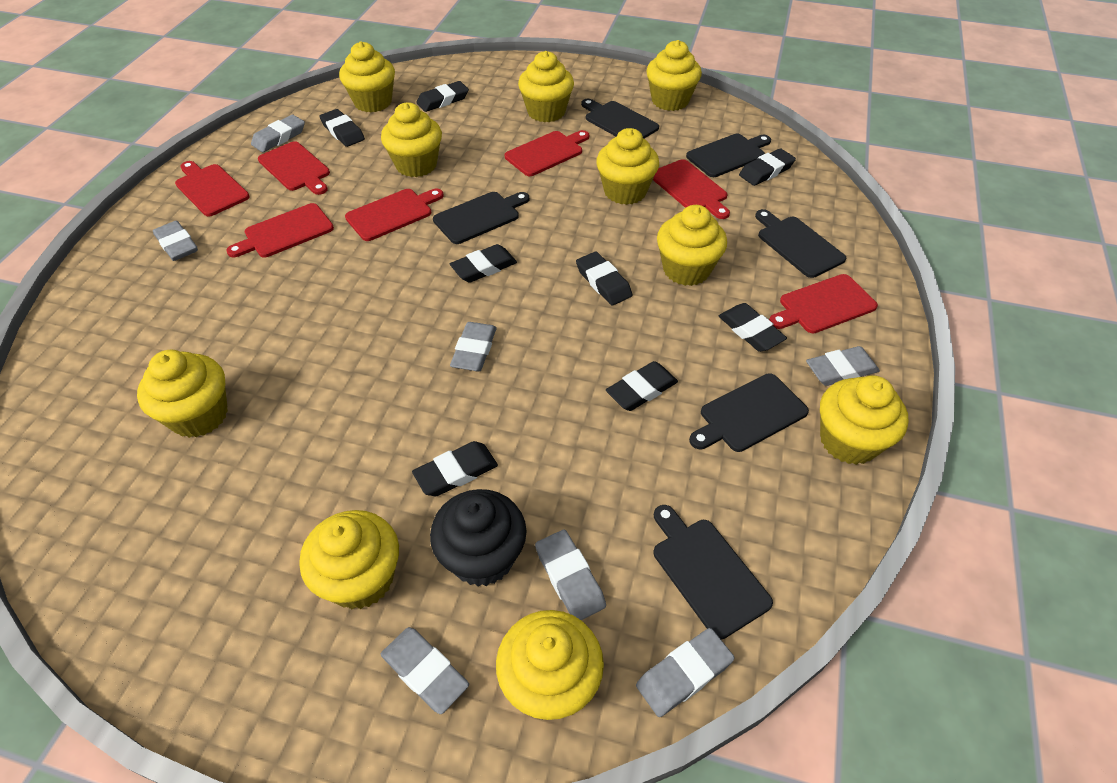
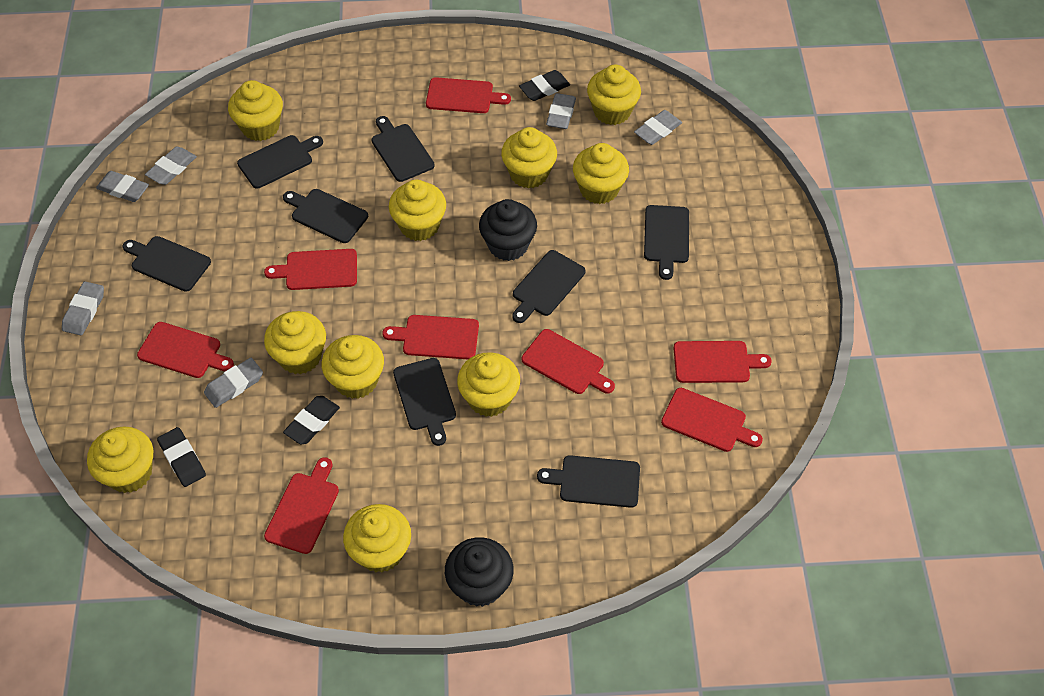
black cupcake: 1 -> 2
black cutting board: 6 -> 8
black eraser: 8 -> 3
grey eraser: 7 -> 6
red cutting board: 7 -> 8

